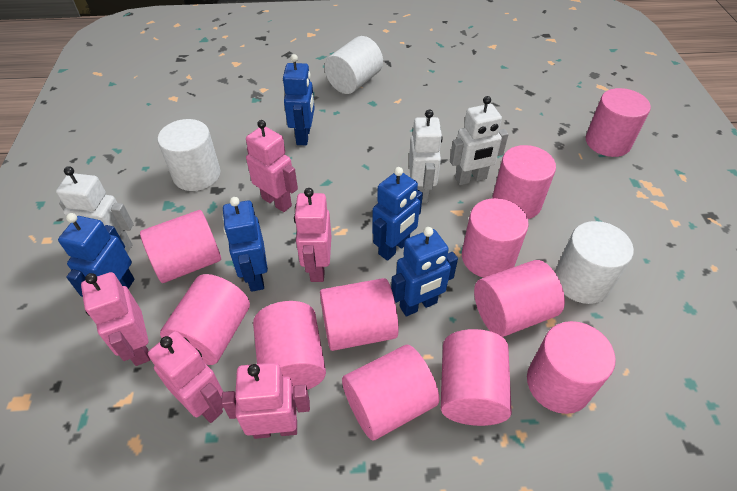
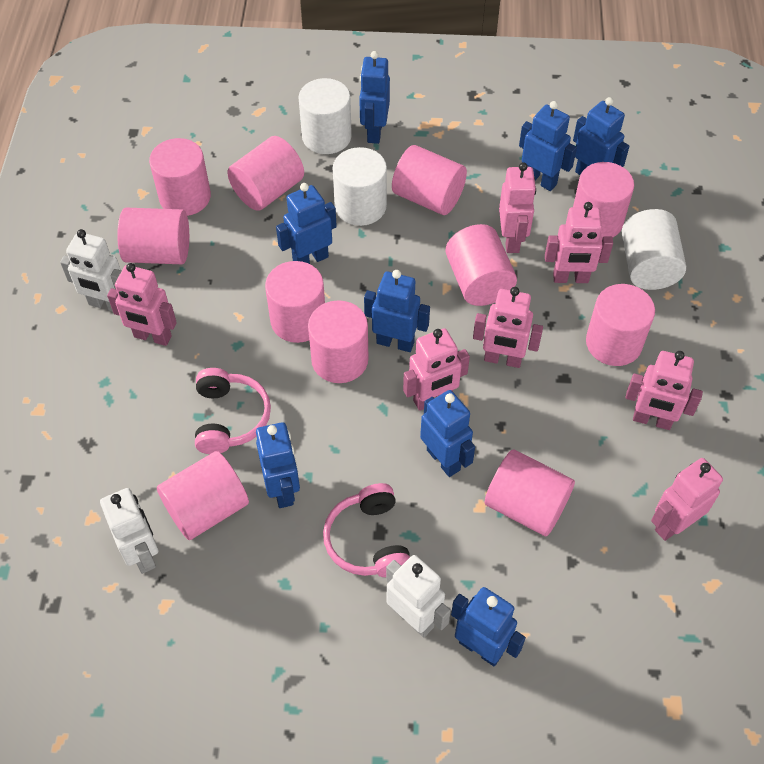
blue robot: 5 -> 8
pink headphones: 0 -> 2
pink robot: 5 -> 7

